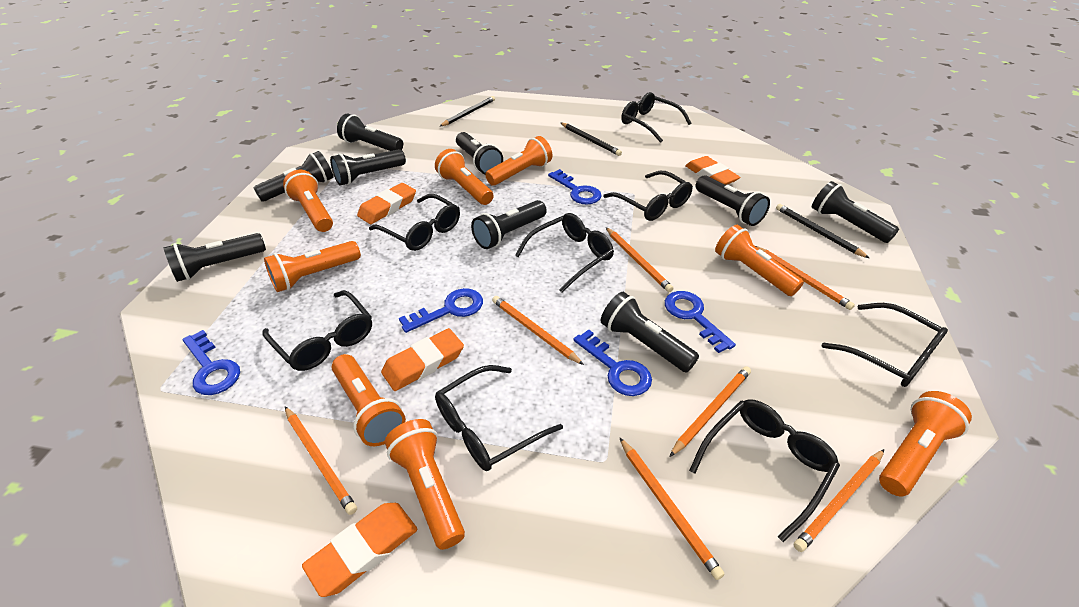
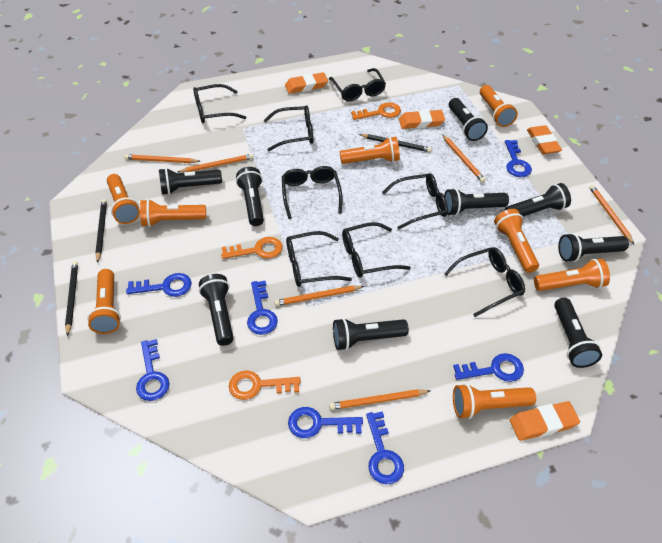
blue key: 5 -> 7
orange key: 0 -> 3
orange pencil: 7 -> 6

